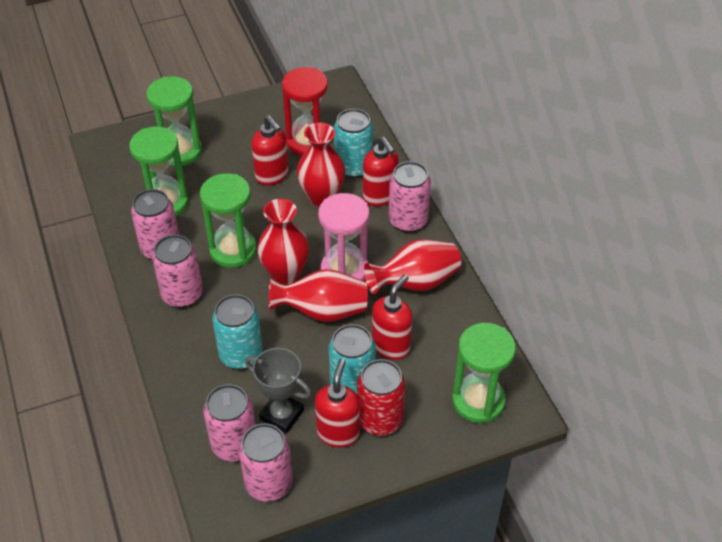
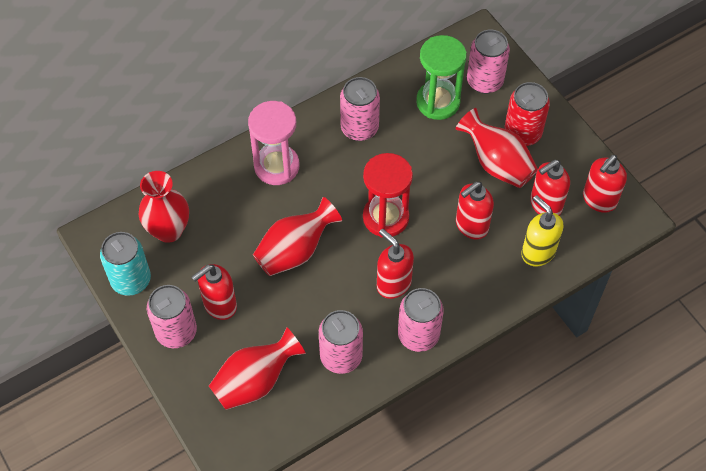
green hourglass: 4 -> 1
grey trophy: 1 -> 0
red soap dispenser: 4 -> 5
turquoise can: 3 -> 1
yellow soap dispenser: 0 -> 1

